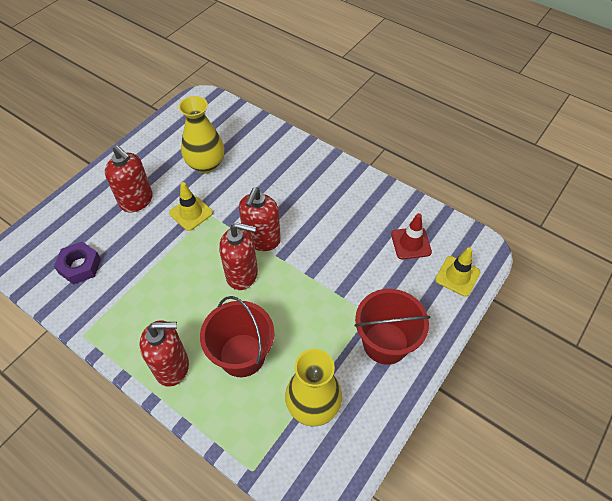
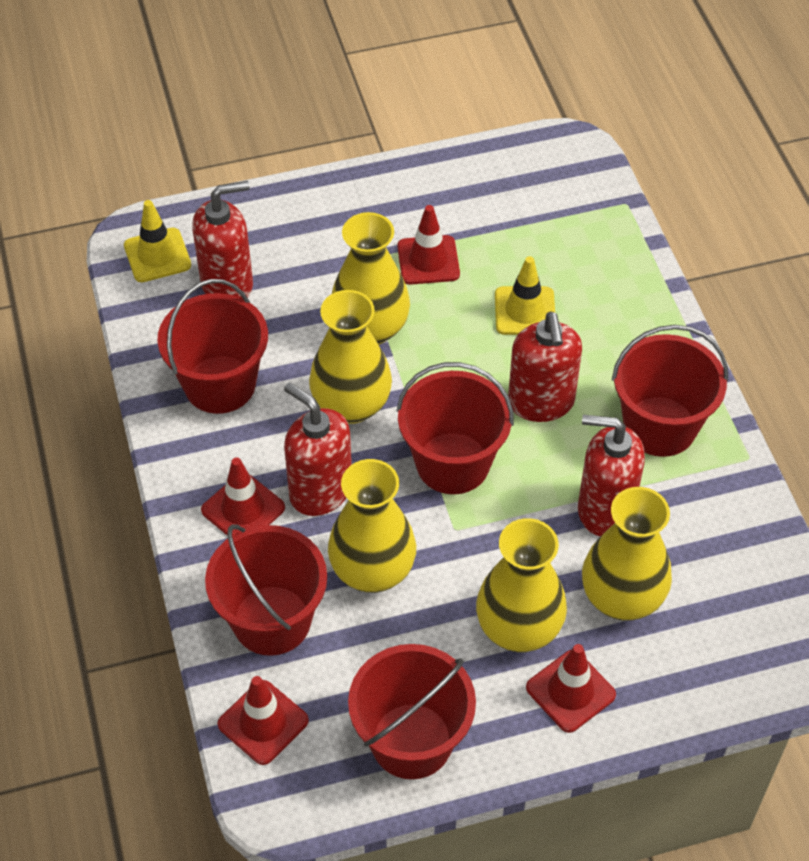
purple nut: 1 -> 0
red bucket: 2 -> 5
red traffic cone: 1 -> 4
yellow vase: 2 -> 5

